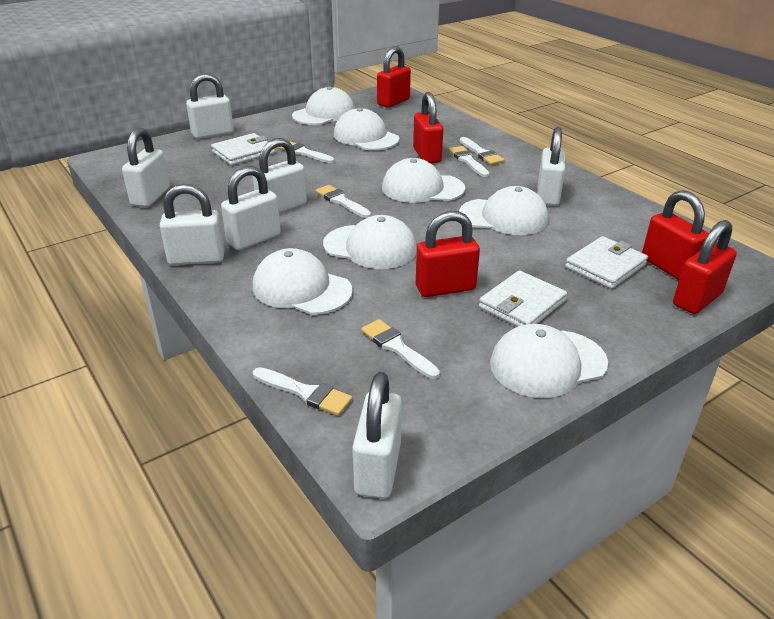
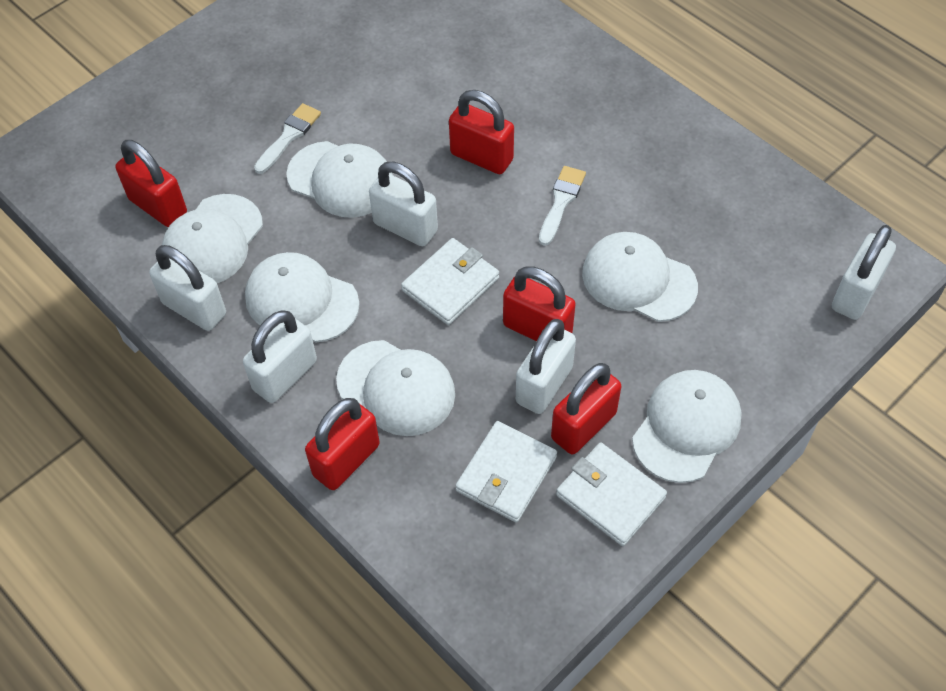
white brush: 6 -> 2
white cap: 7 -> 6
white padlock: 7 -> 5

